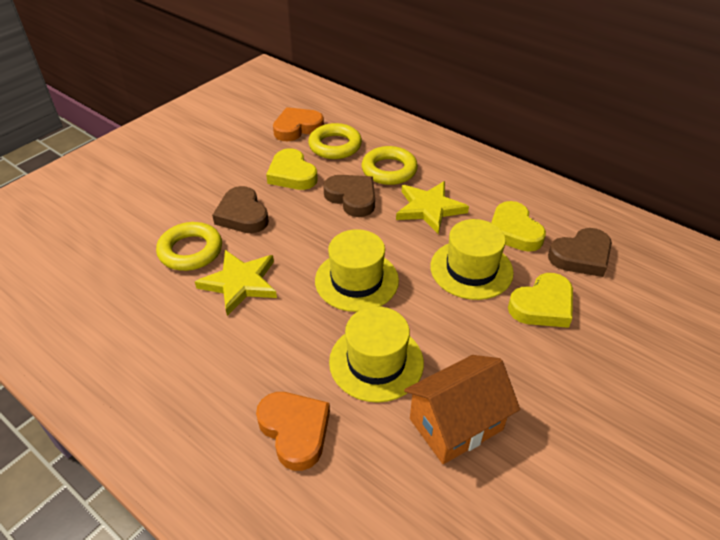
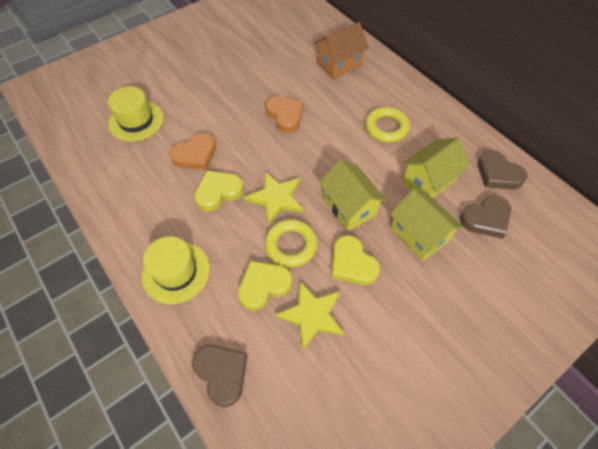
yellow hat: 3 -> 2
yellow house: 0 -> 3
yellow ring: 3 -> 2

